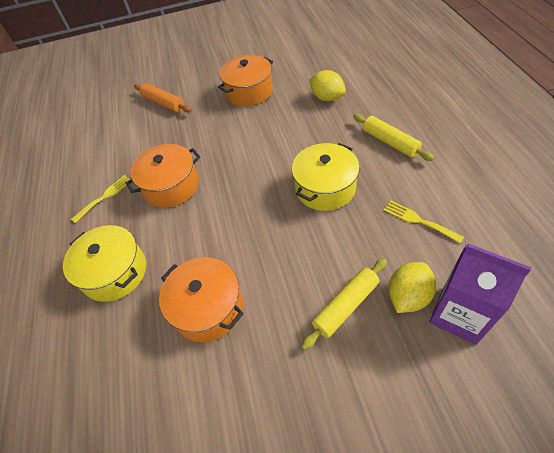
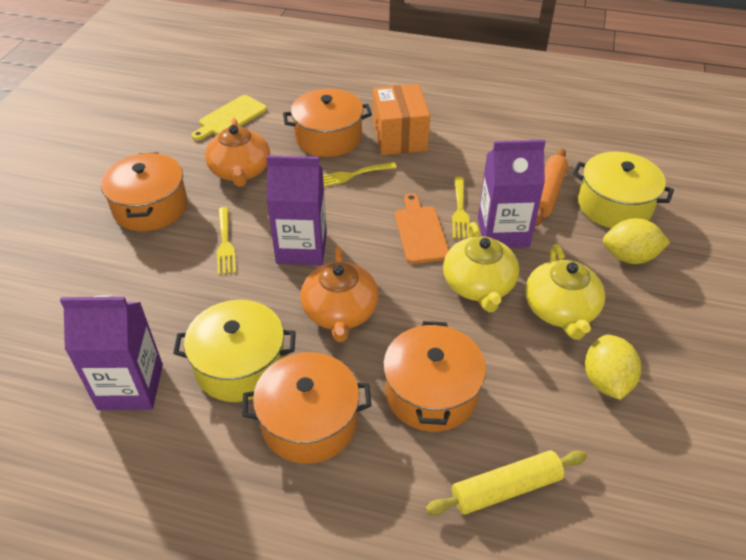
orange box: 0 -> 1
orange cutting board: 0 -> 1
orange pot: 3 -> 4
orange teapot: 0 -> 2
purple carton: 1 -> 3
yellow cutting board: 0 -> 1
yellow fork: 2 -> 3
yellow rolling pin: 2 -> 1
yellow teapot: 0 -> 2

